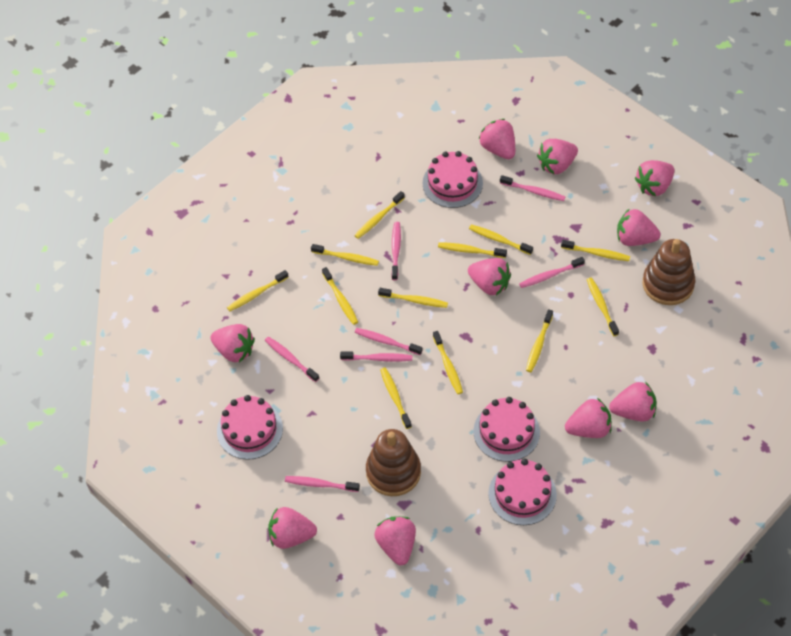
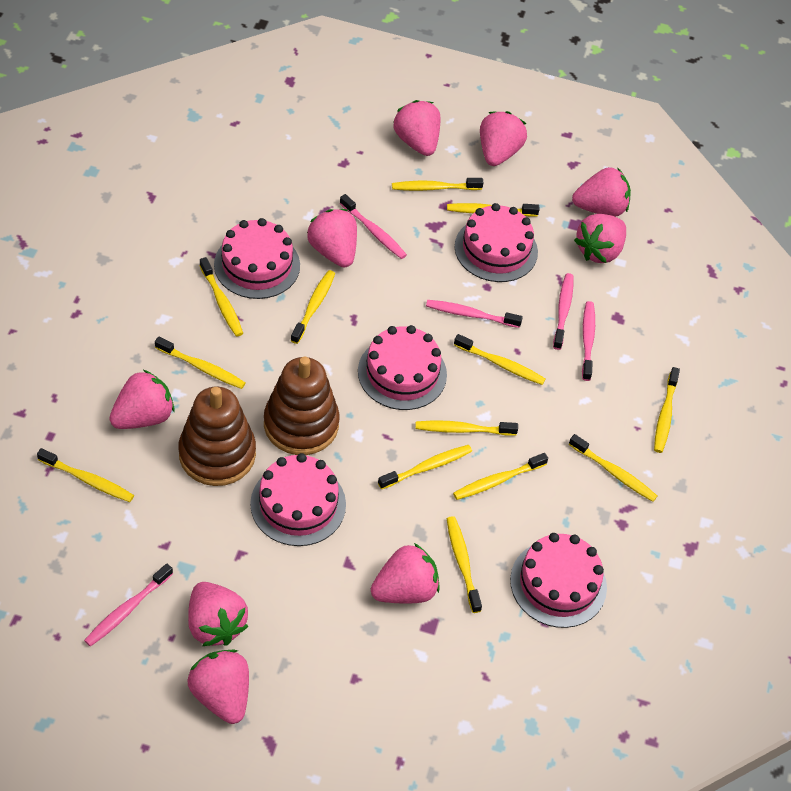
pink cake: 4 -> 5
pink strawberry: 10 -> 9
pink toothbrush: 7 -> 5
yellow toothbrush: 12 -> 13

